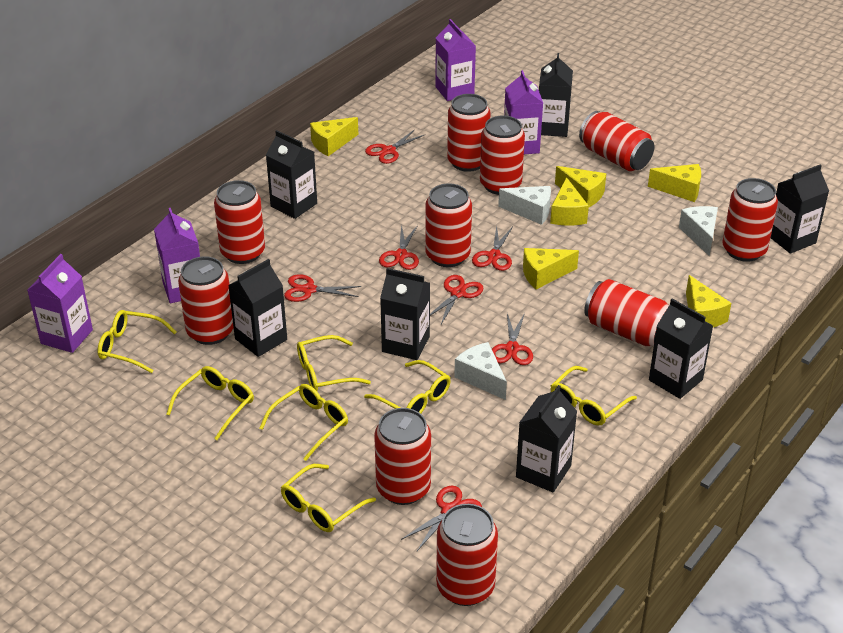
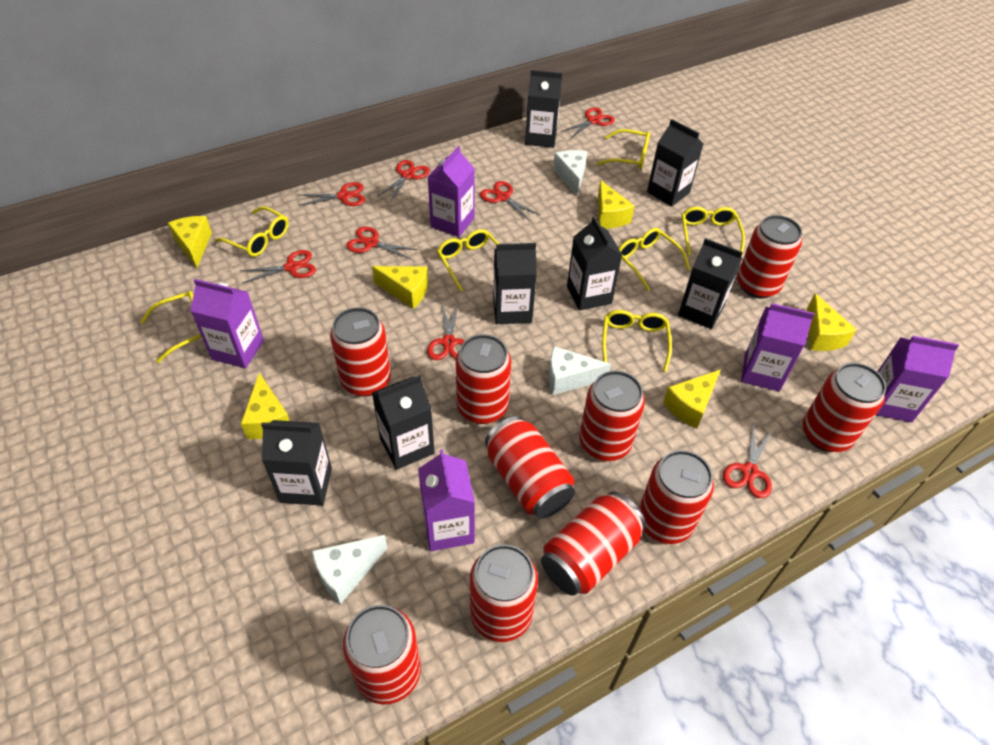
purple carton: 4 -> 5
red scissors: 7 -> 8

